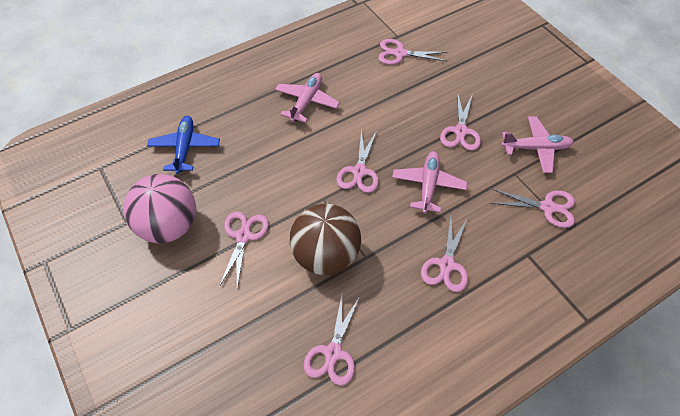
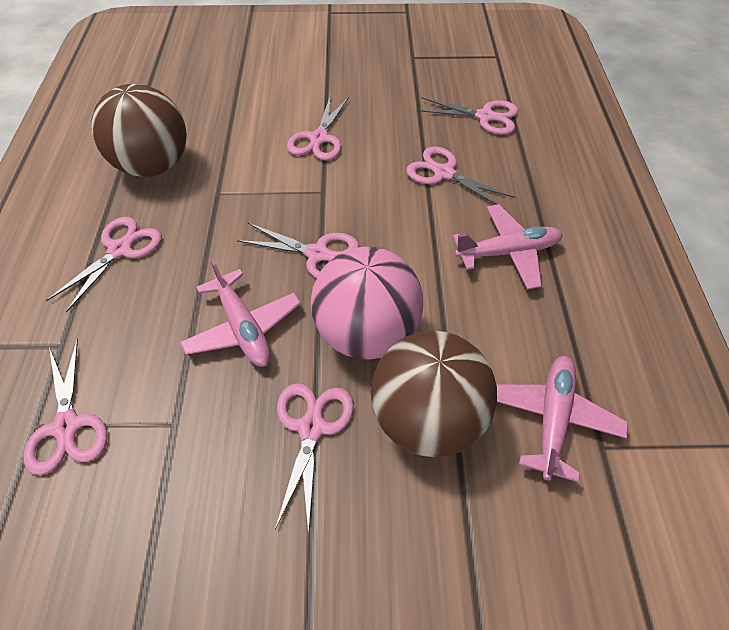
blue plane: 1 -> 0
brown ball: 1 -> 2

